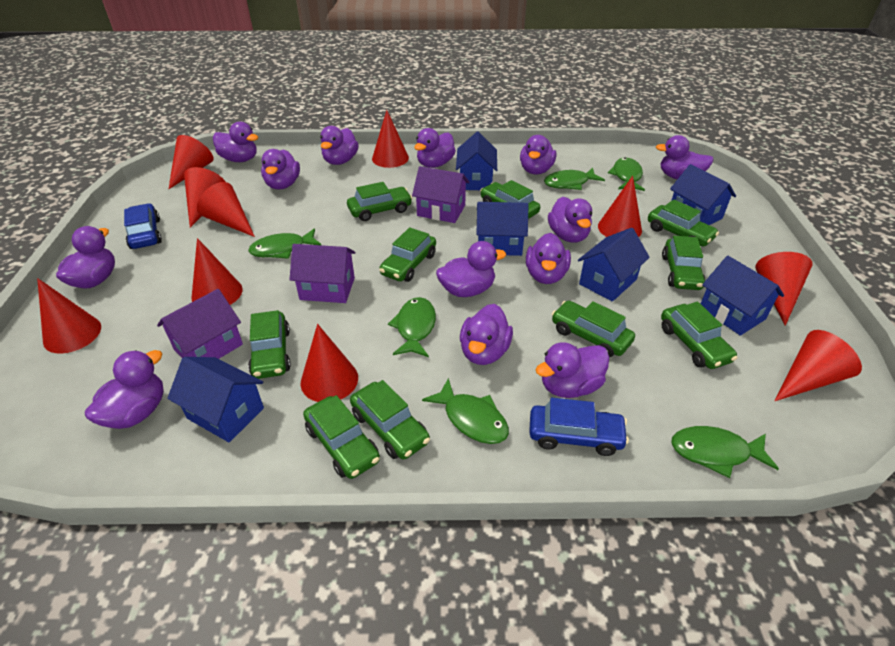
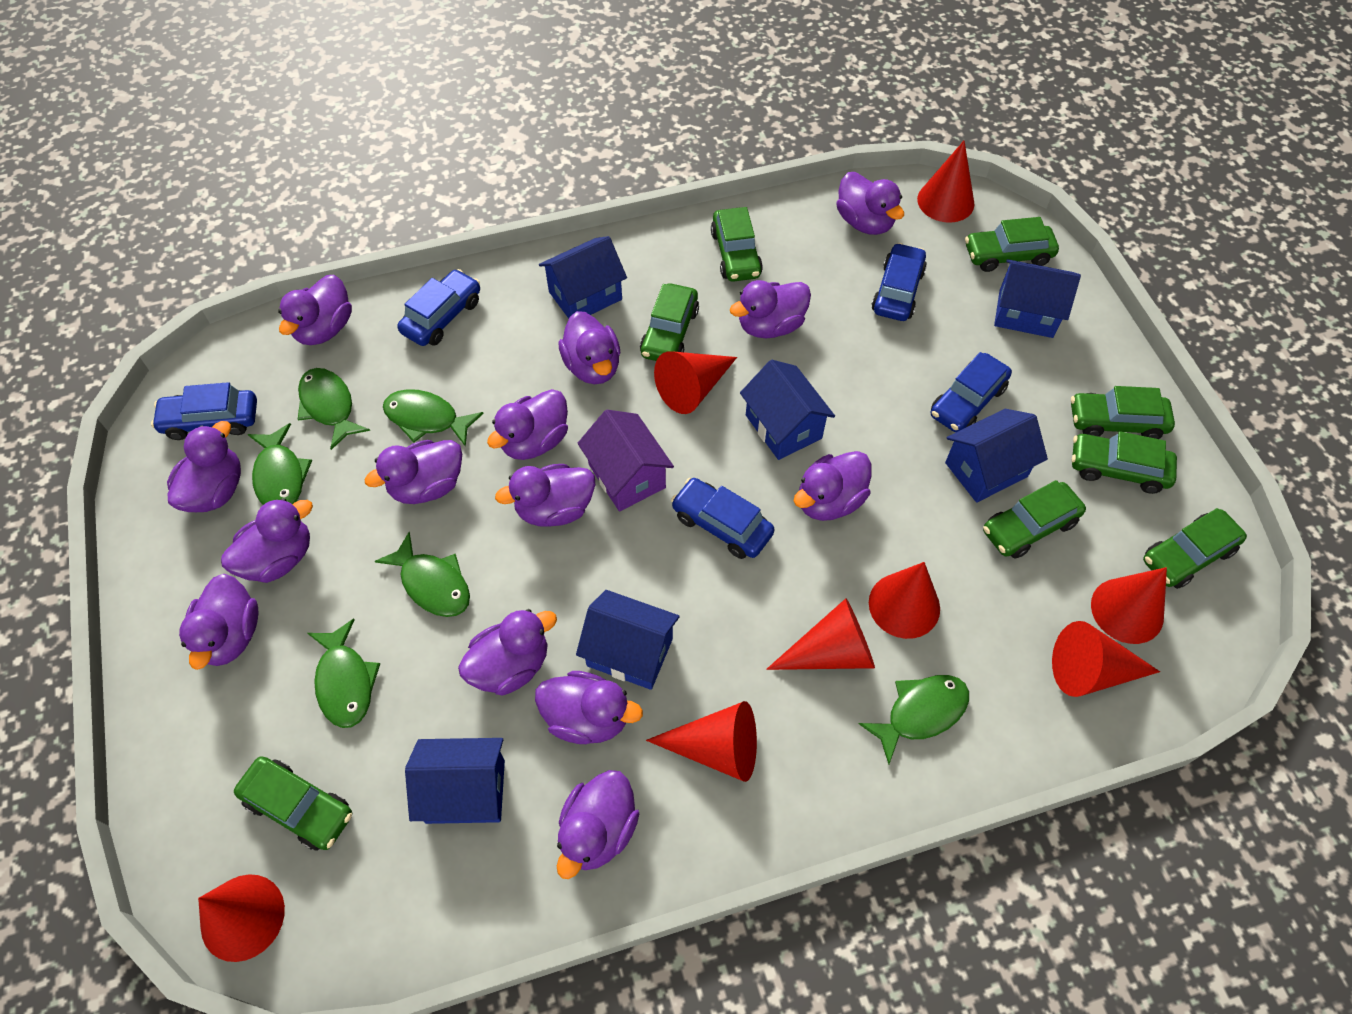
blue car: 2 -> 5
green car: 10 -> 8
purple duck: 13 -> 14
purple house: 3 -> 1
red cone: 10 -> 8

